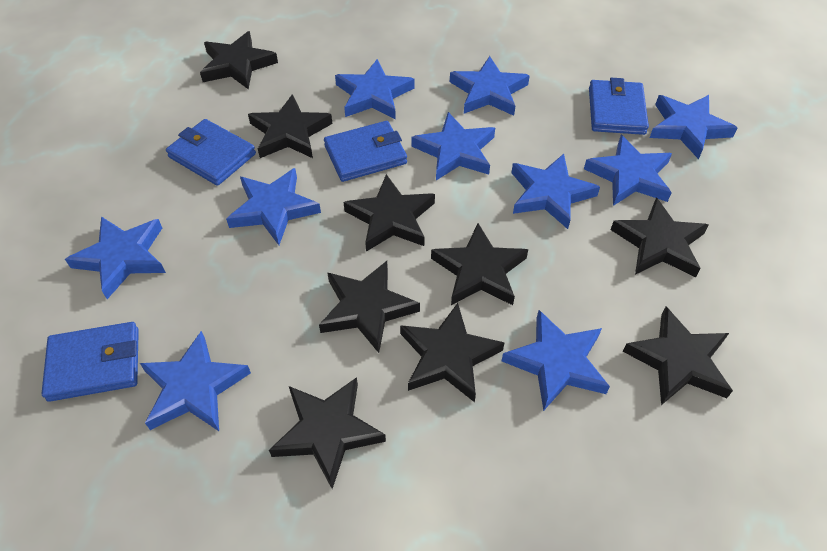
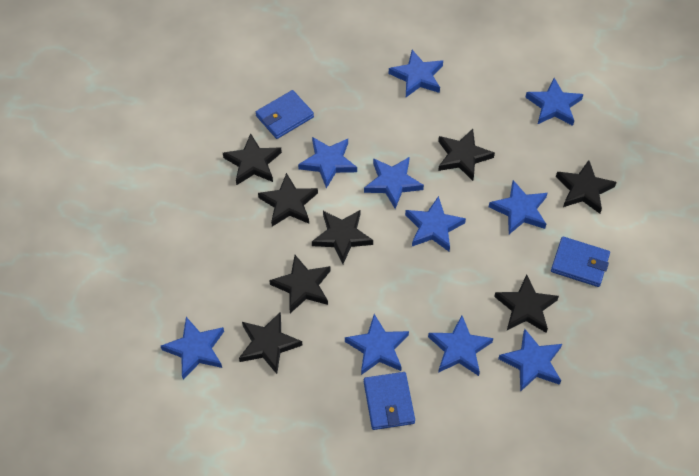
black star: 9 -> 8
blue wallet: 4 -> 3

